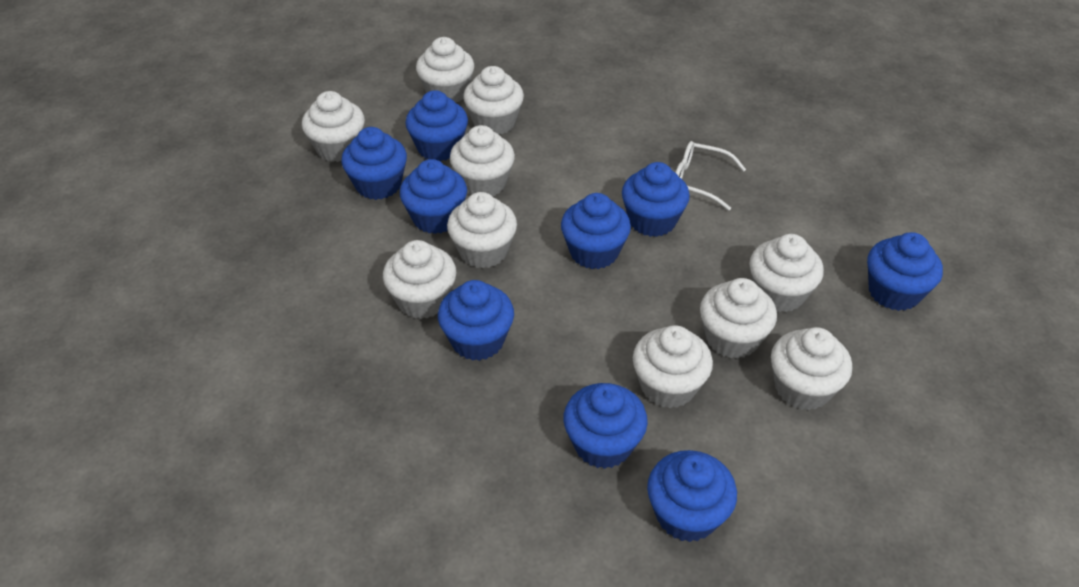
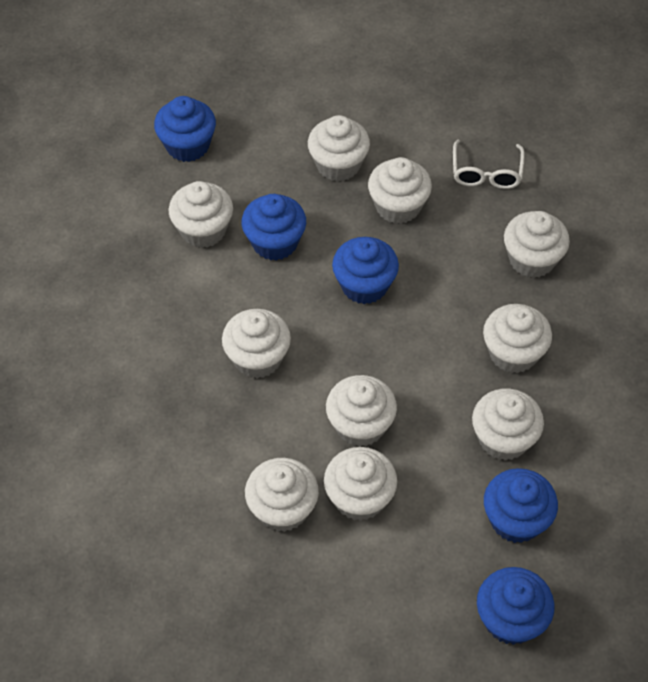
blue cupcake: 9 -> 5

